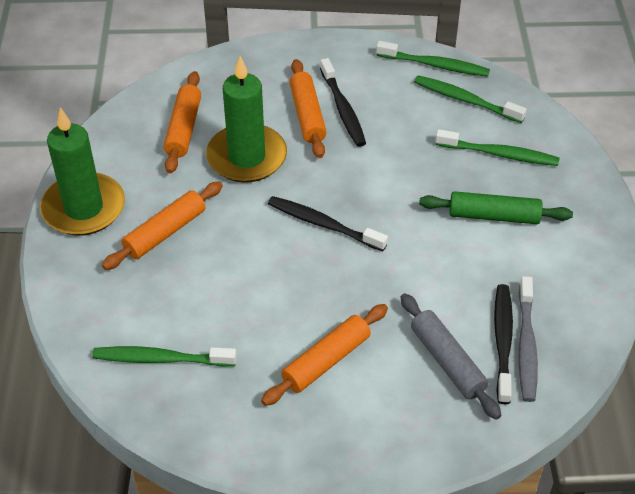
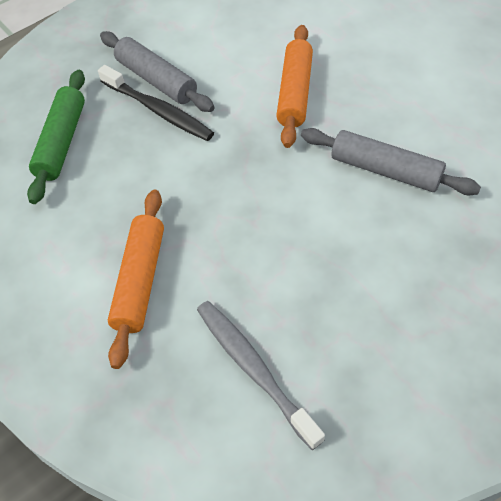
black toothbrush: 3 -> 1
green candle: 2 -> 0
green toothbrush: 4 -> 0
grey rolling pin: 1 -> 2
orange rolling pin: 4 -> 2

